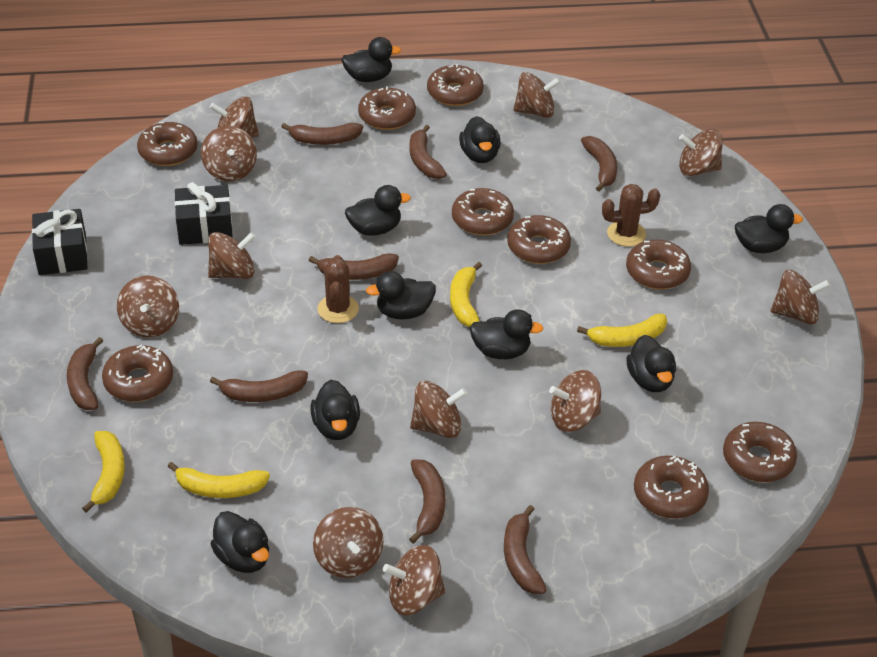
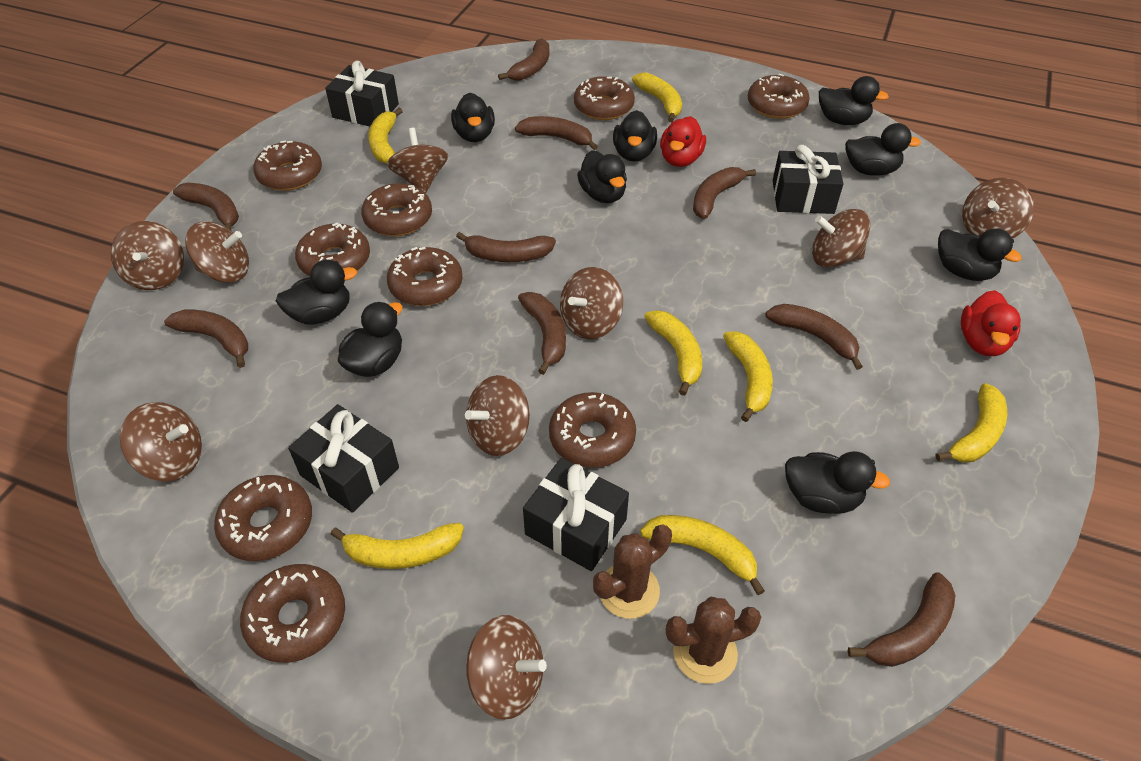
black gift: 2 -> 4
brown banana: 8 -> 9
brown spinning top: 11 -> 9
red duck: 0 -> 2
yellow banana: 4 -> 7

